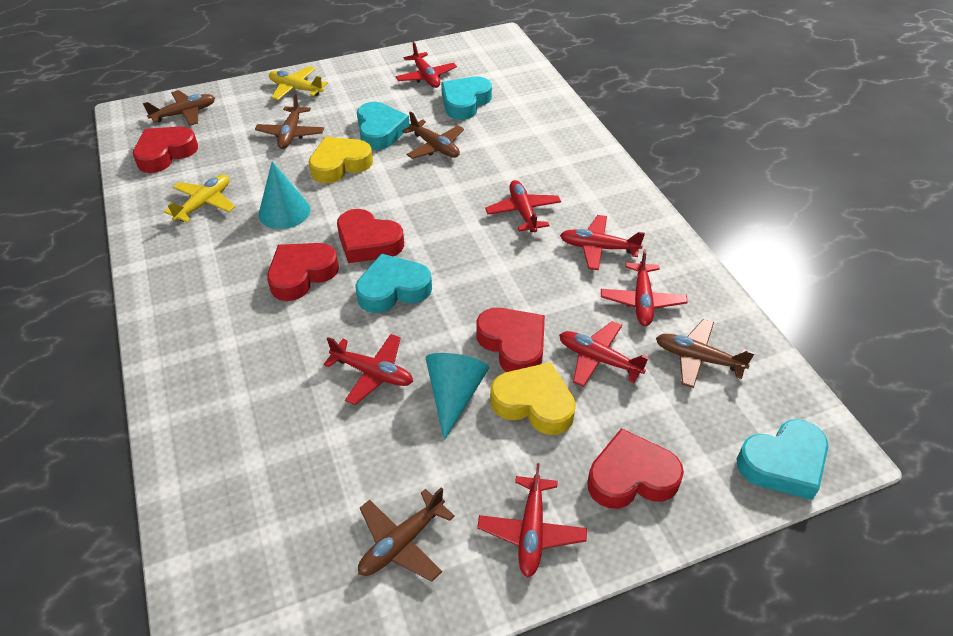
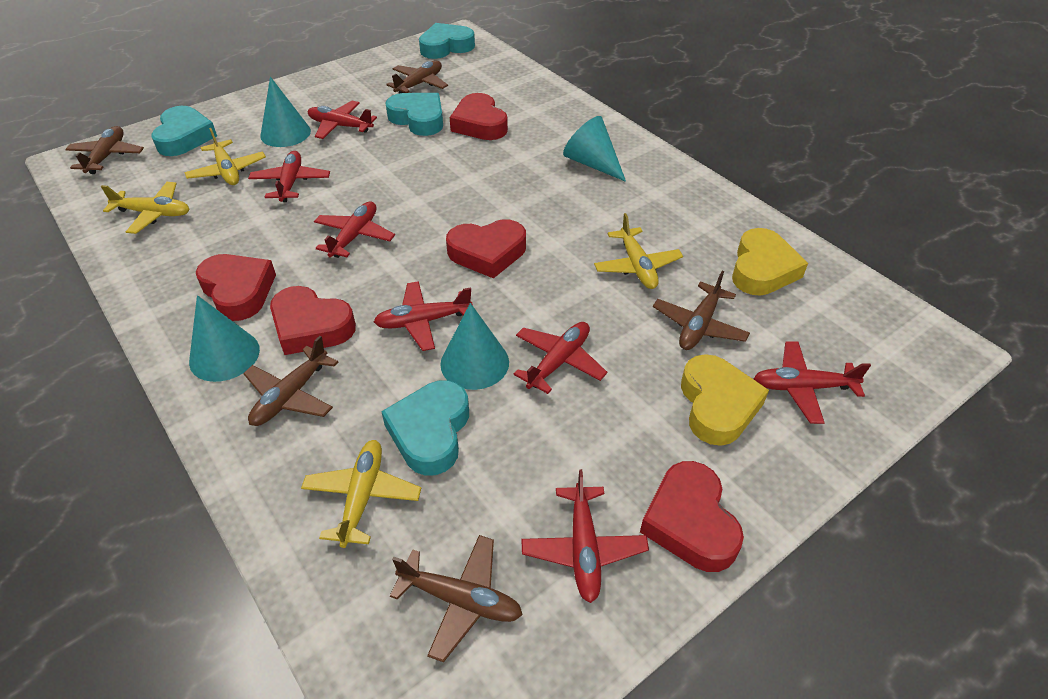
turquoise cone: 2 -> 4
yellow plane: 2 -> 4

